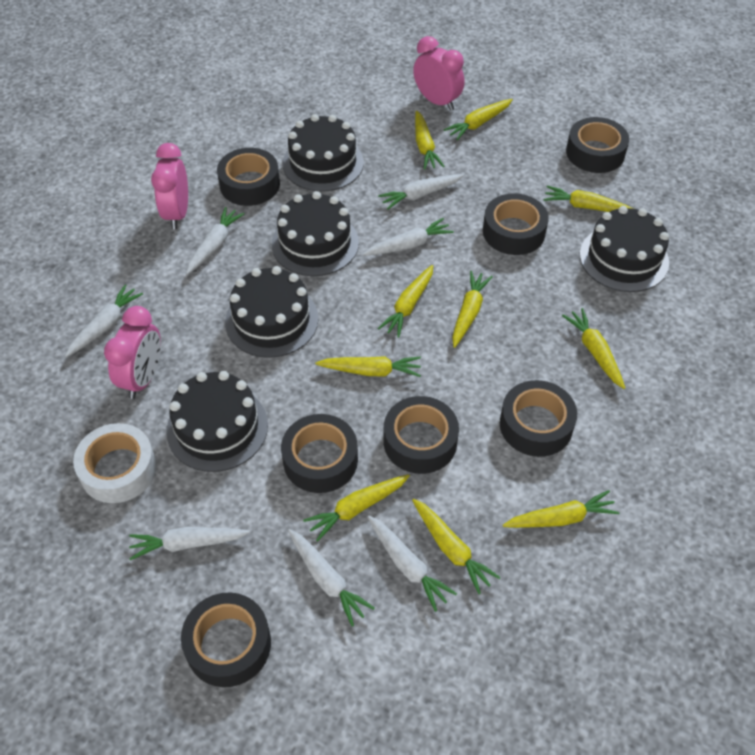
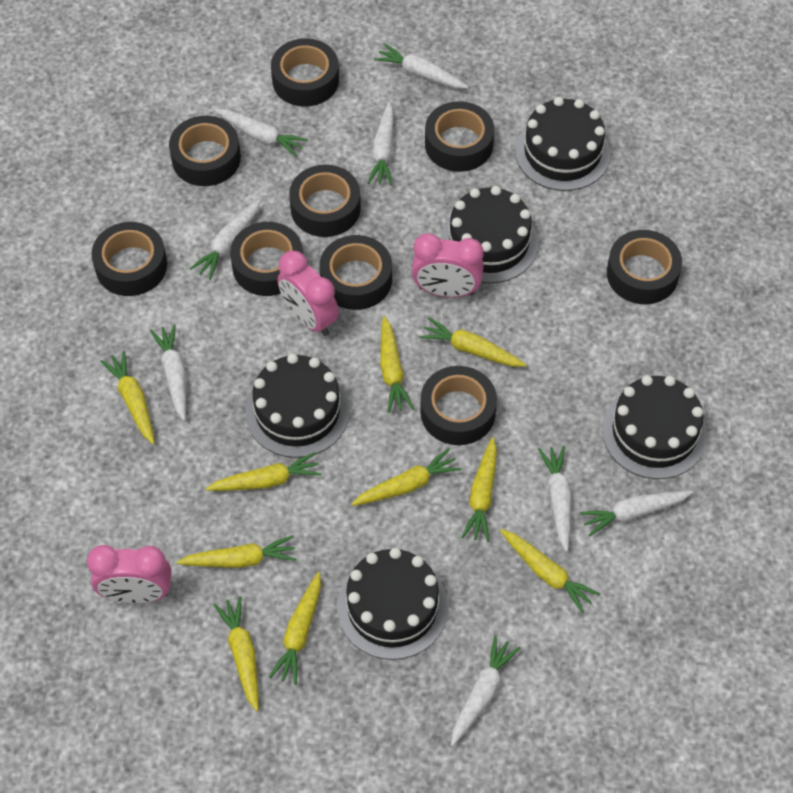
black tape: 7 -> 9
white carrot: 7 -> 8
white tape: 1 -> 0

